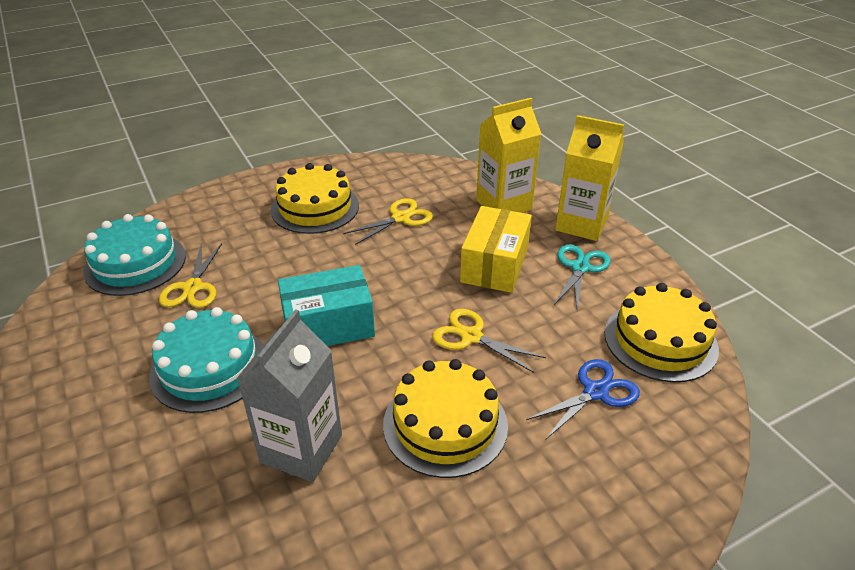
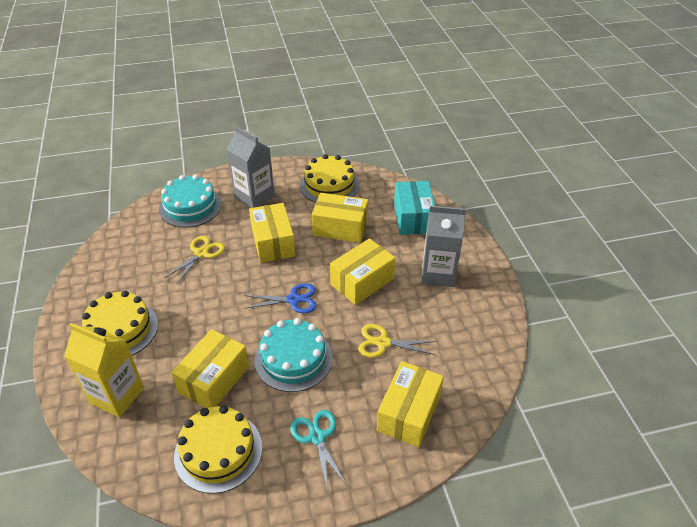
grey carton: 1 -> 2
yellow box: 1 -> 5
yellow carton: 2 -> 1
yellow scissors: 3 -> 2

